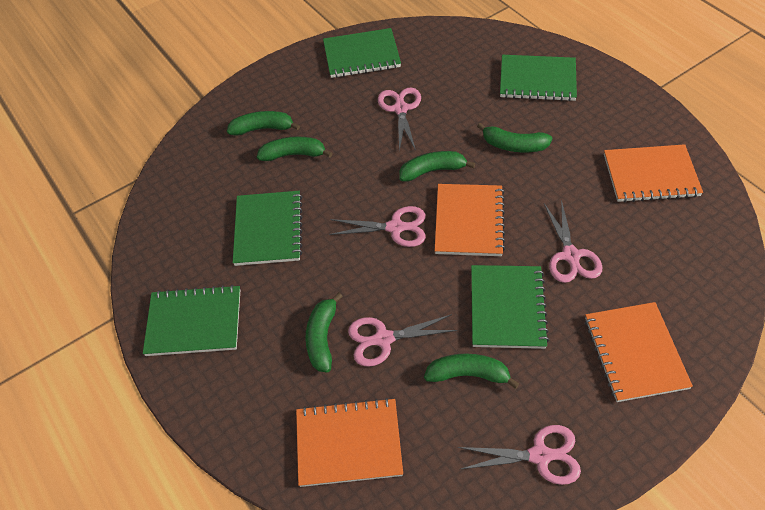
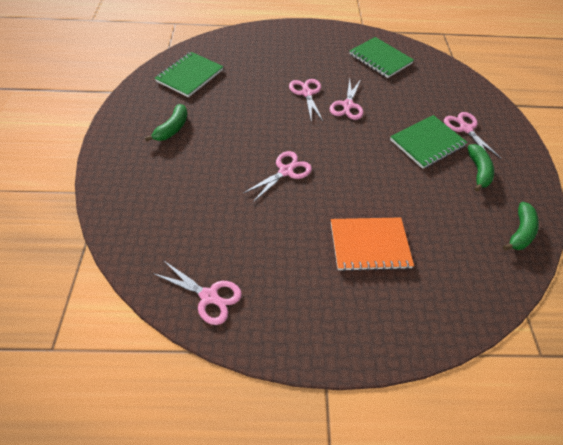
green banana: 6 -> 3
green notebook: 5 -> 3
orange notebook: 4 -> 1

